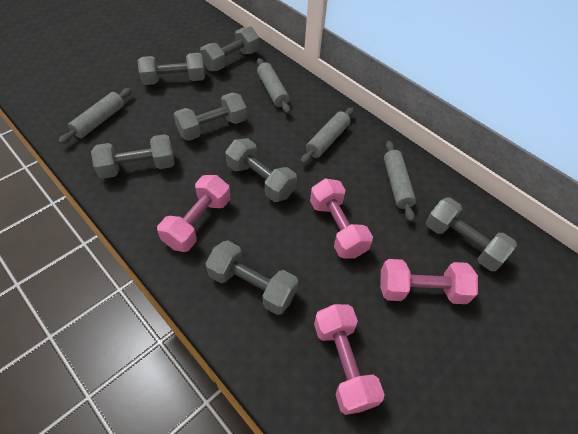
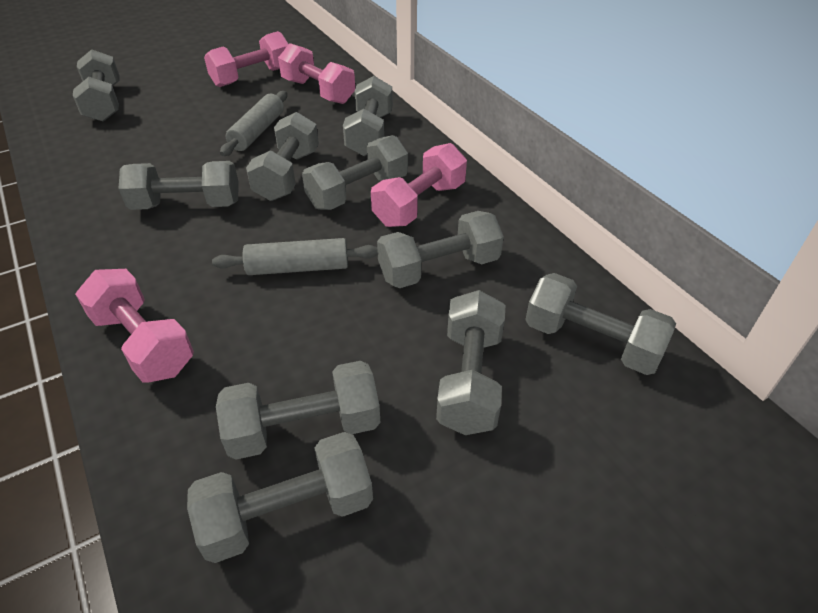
grey dumbbell: 7 -> 10
grey rolling pin: 4 -> 2

